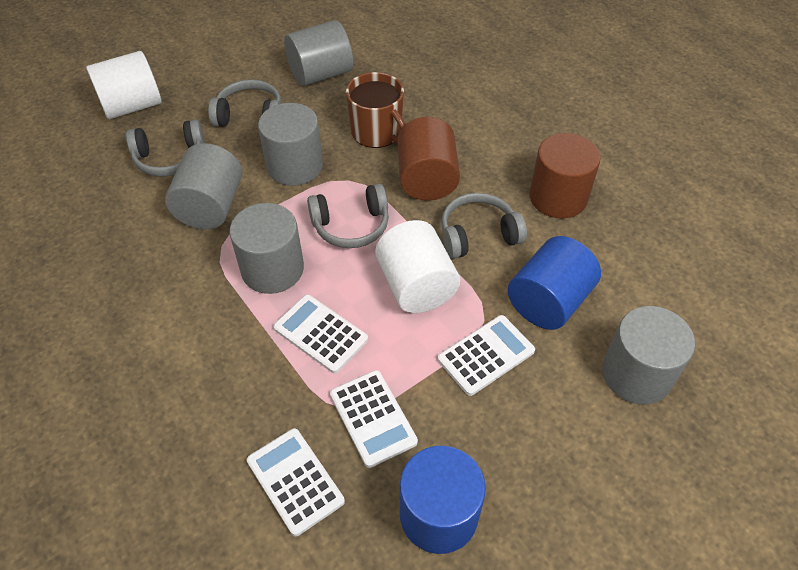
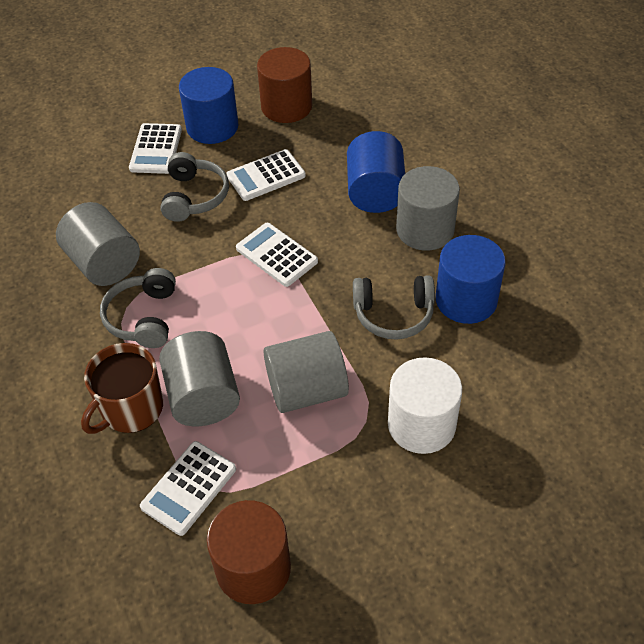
blue cylinder: 2 -> 3
grey cylinder: 5 -> 4
grey headphones: 4 -> 3
white cylinder: 2 -> 1

